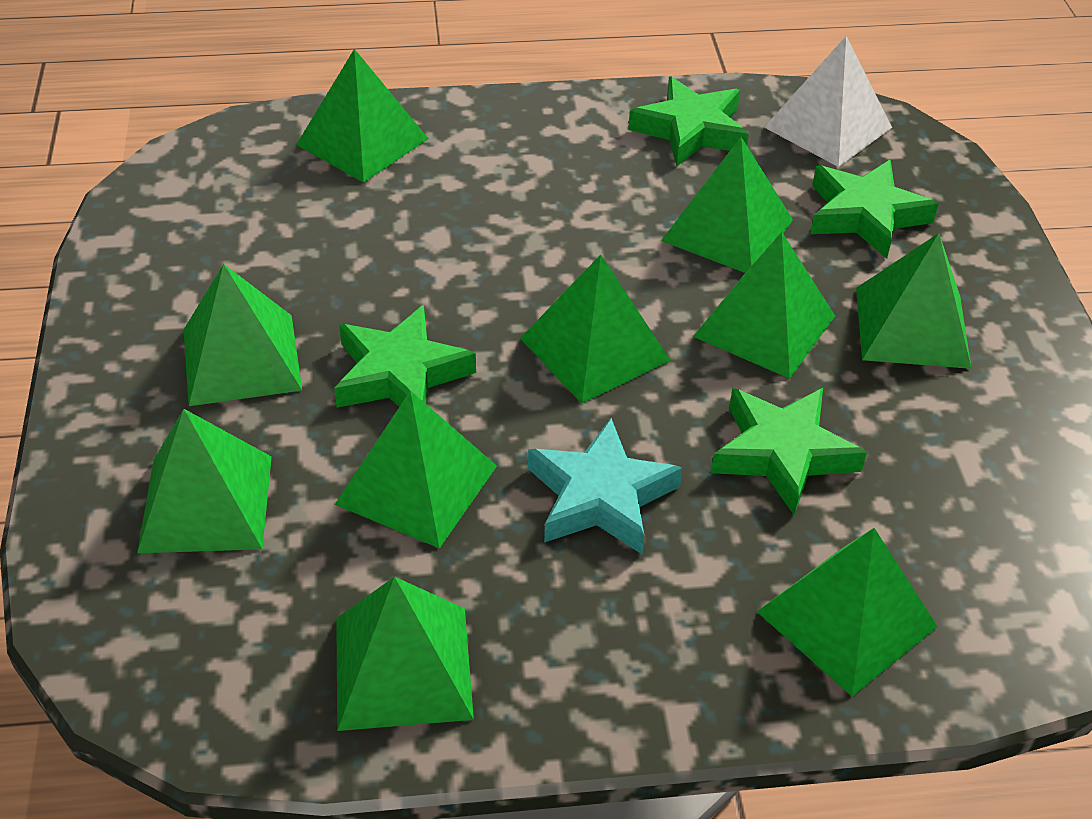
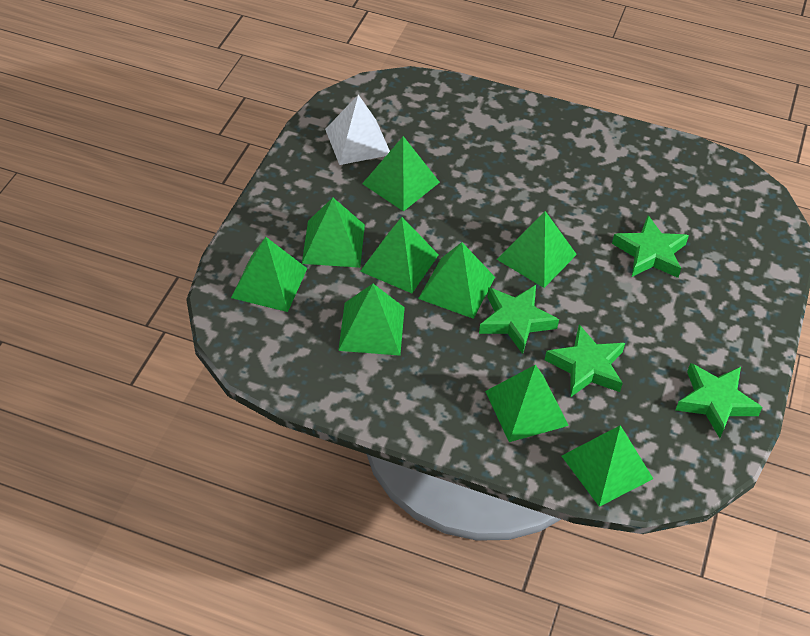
green pyramid: 10 -> 9
turquoise star: 1 -> 0

